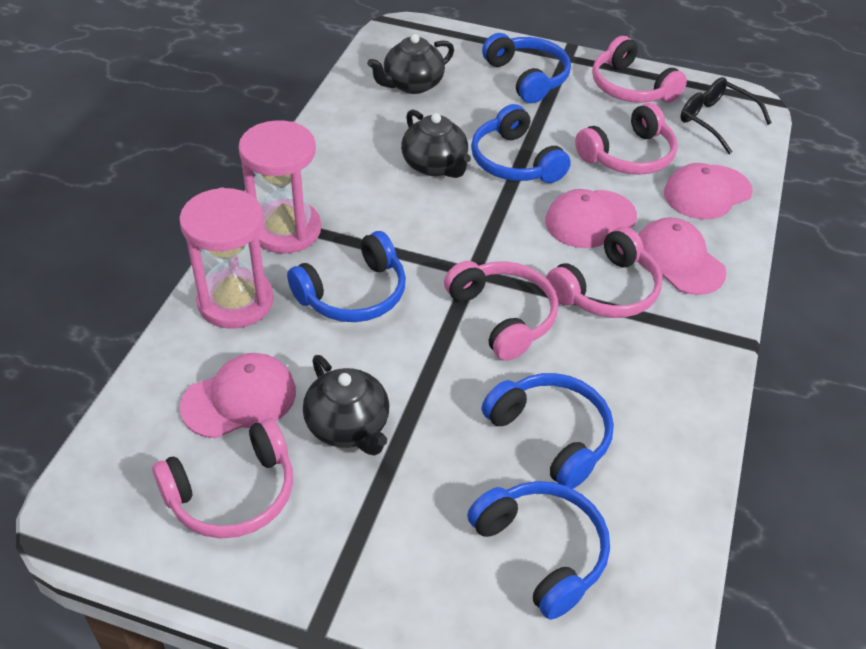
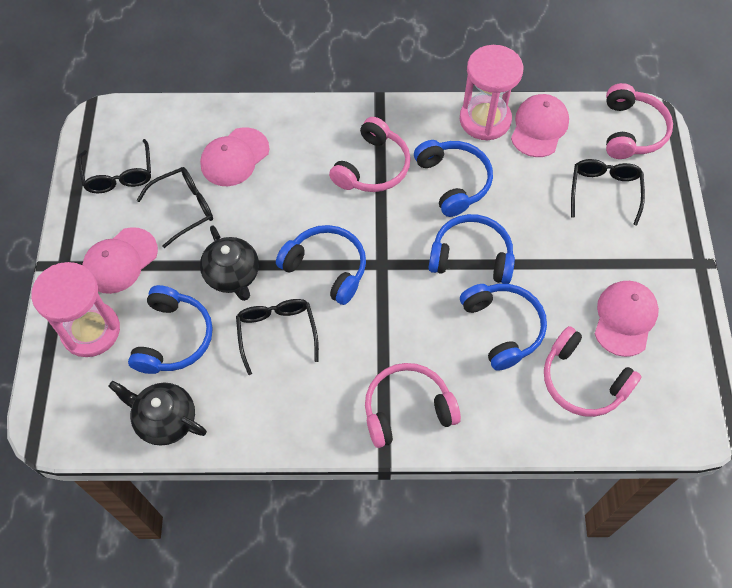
black glasses: 1 -> 4
black teapot: 3 -> 2
pink headphones: 5 -> 4

